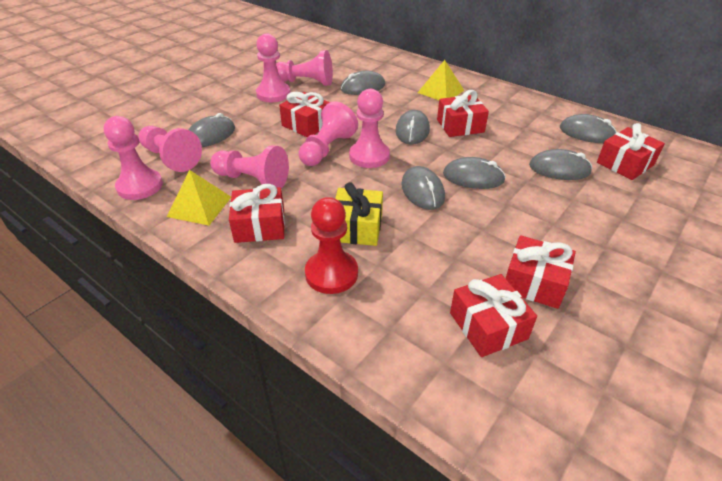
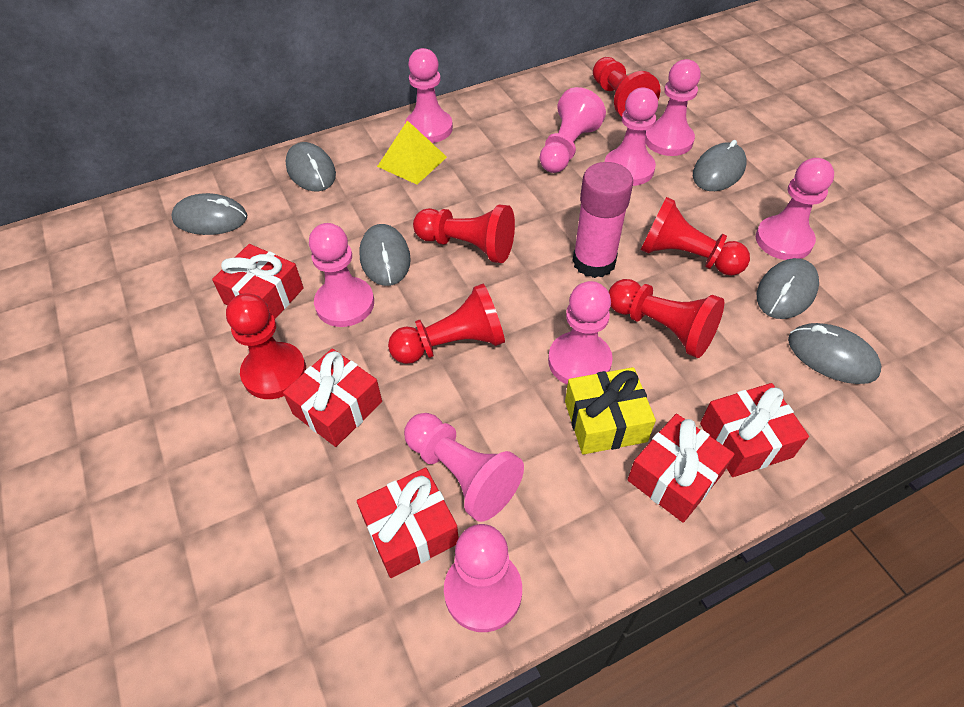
grey mouse: 7 -> 6
pink glue stick: 0 -> 1
pink pawn: 7 -> 9
red gift: 6 -> 5
red pawn: 1 -> 6
yellow pyramid: 2 -> 1

